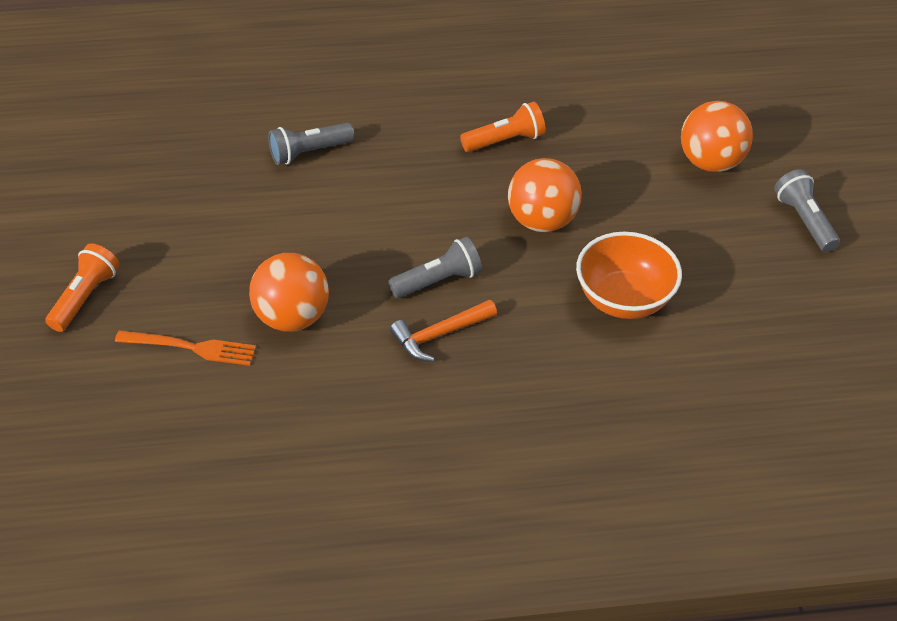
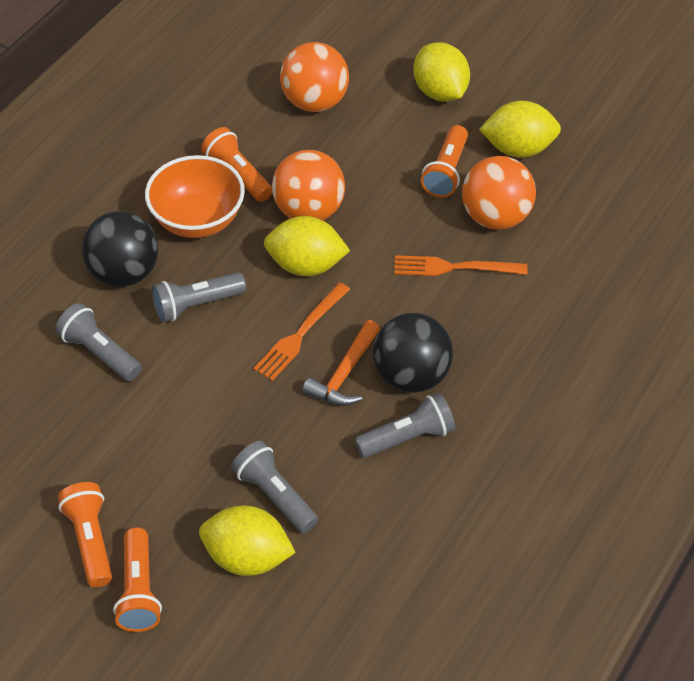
black ball: 0 -> 2
grey flashlight: 3 -> 4
orange flashlight: 2 -> 4
orange fork: 1 -> 2
yellow lemon: 0 -> 4

